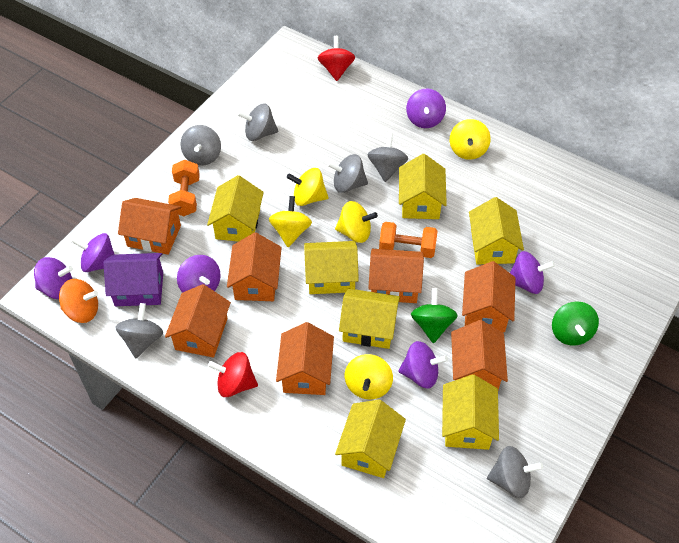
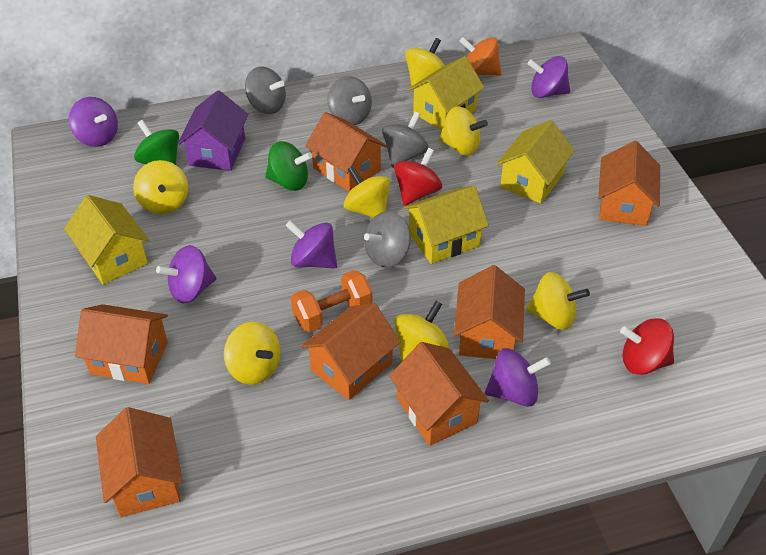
grey spinning top: 6 -> 4
orange dumbbell: 2 -> 1
purple spinning top: 6 -> 5
yellow house: 7 -> 4
yellow spinning top: 5 -> 7

